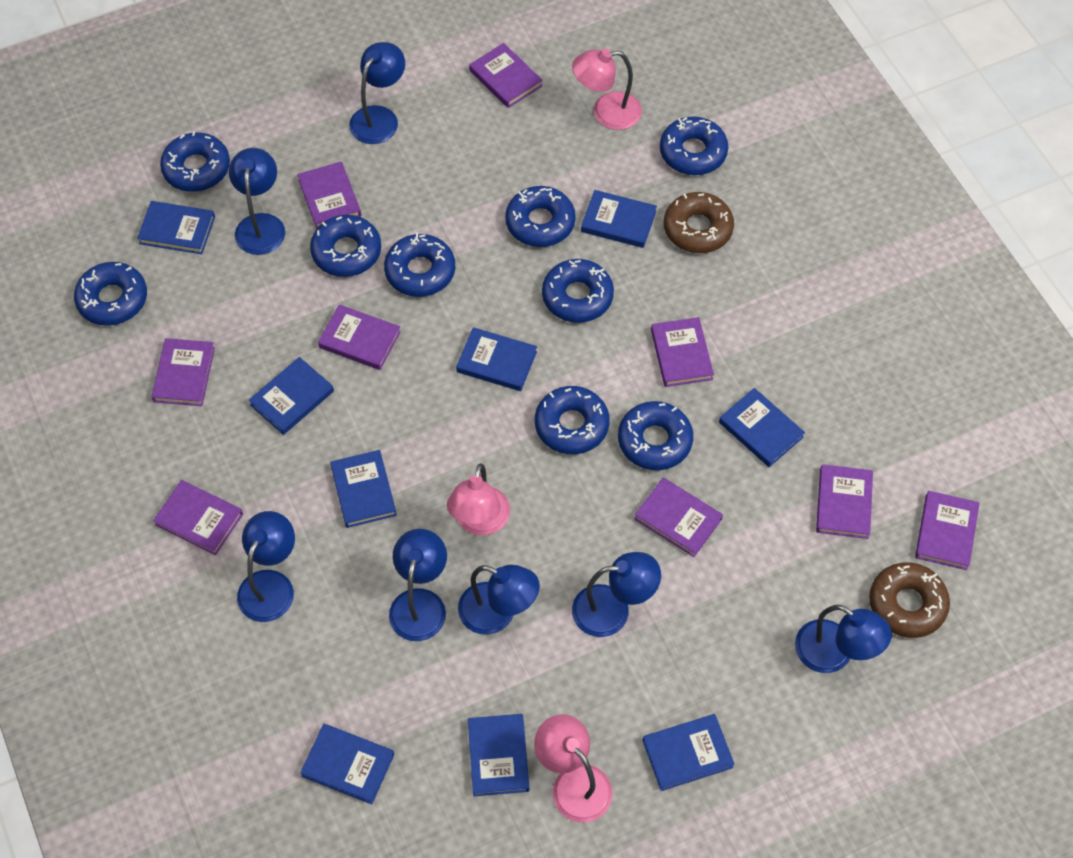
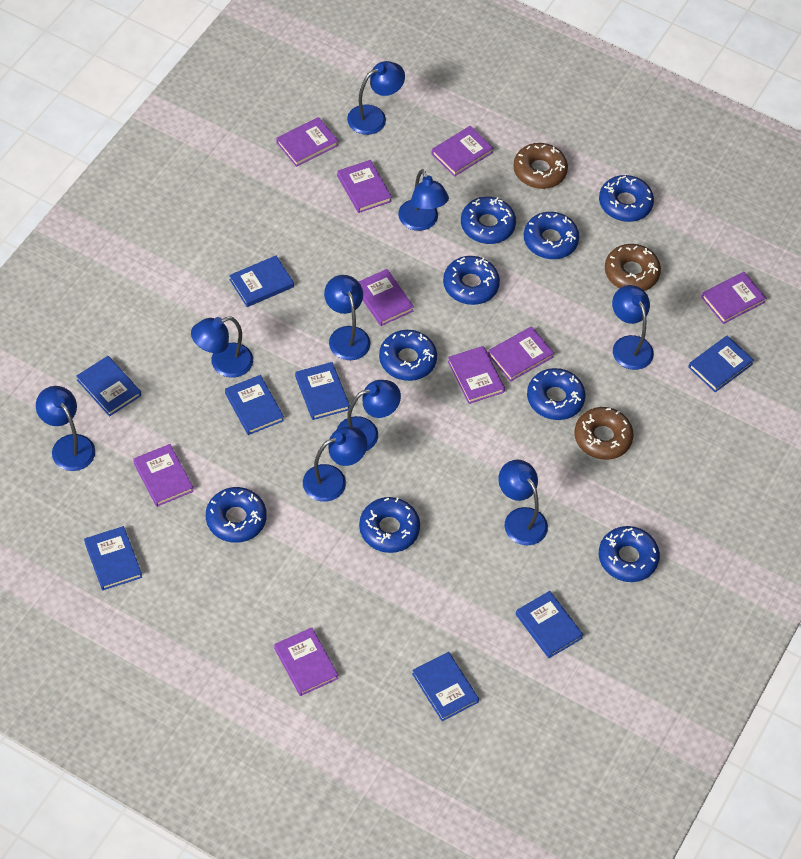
blue book: 9 -> 8
blue lamp: 7 -> 9
brown donut: 2 -> 3
pink lamp: 3 -> 0

